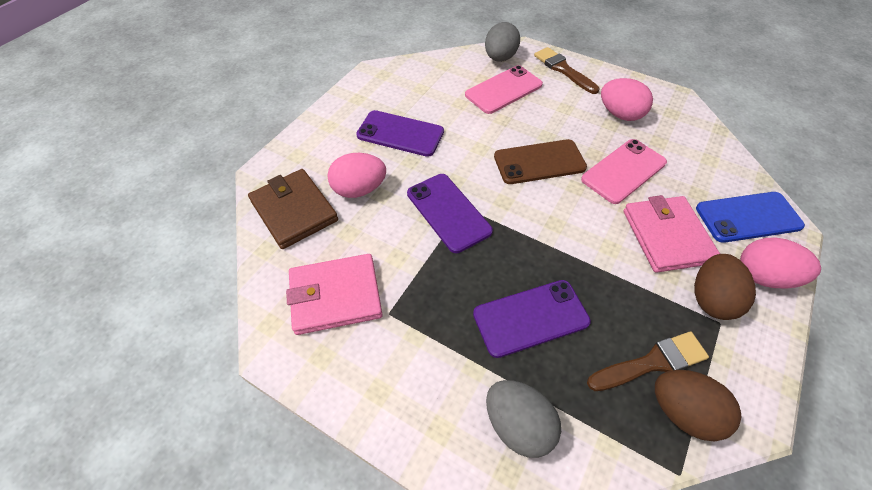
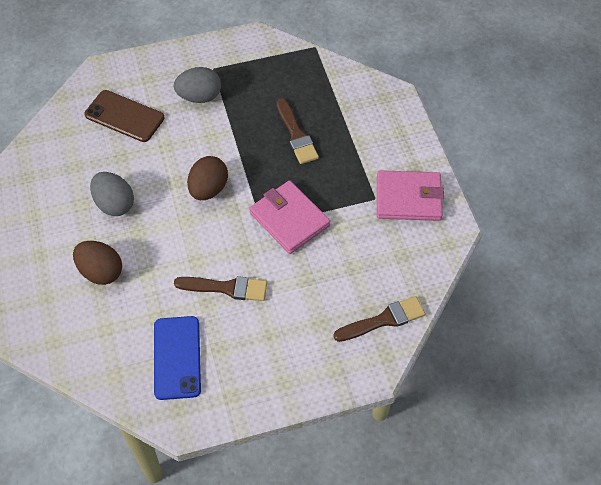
brown brush: 2 -> 3
brown wallet: 1 -> 0
pink egg: 3 -> 0
pink phone: 2 -> 0
purple phone: 3 -> 0

